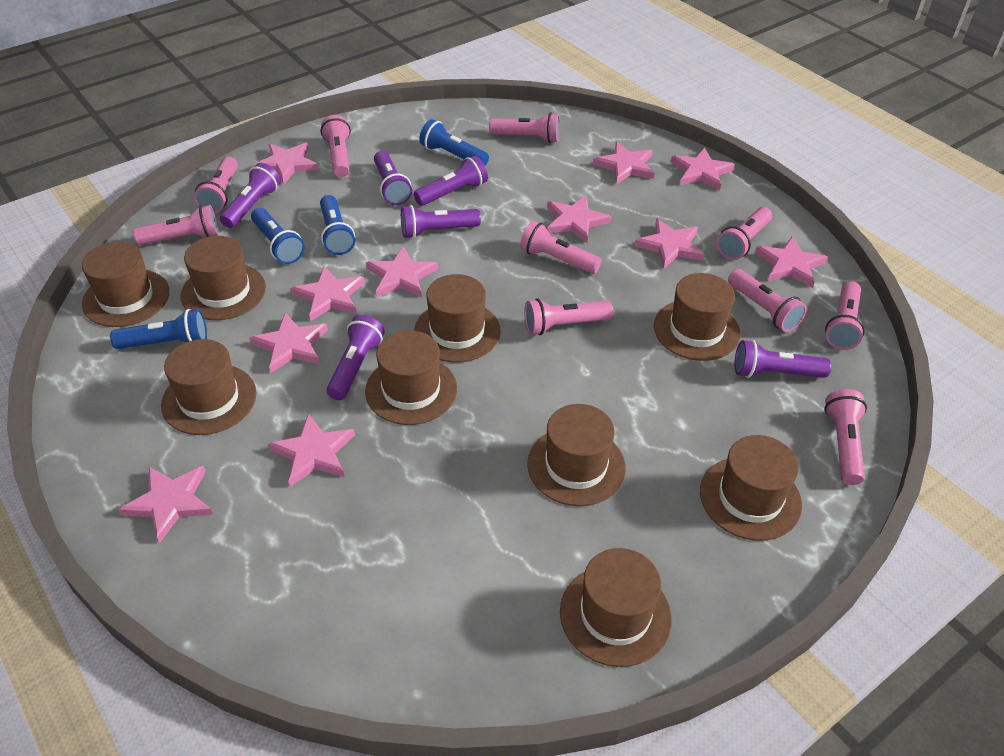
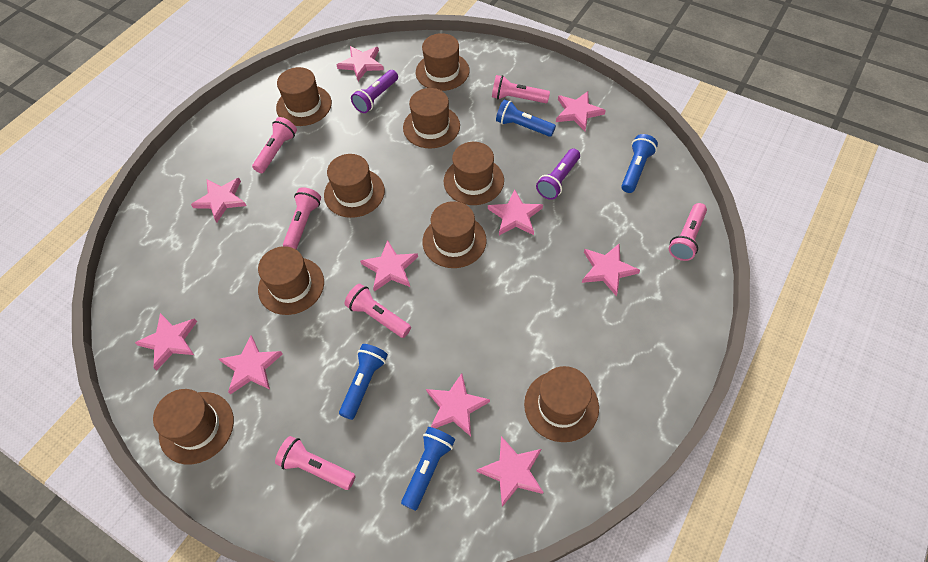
pink flashlight: 10 -> 6
pink star: 11 -> 10
purple flashlight: 6 -> 2

